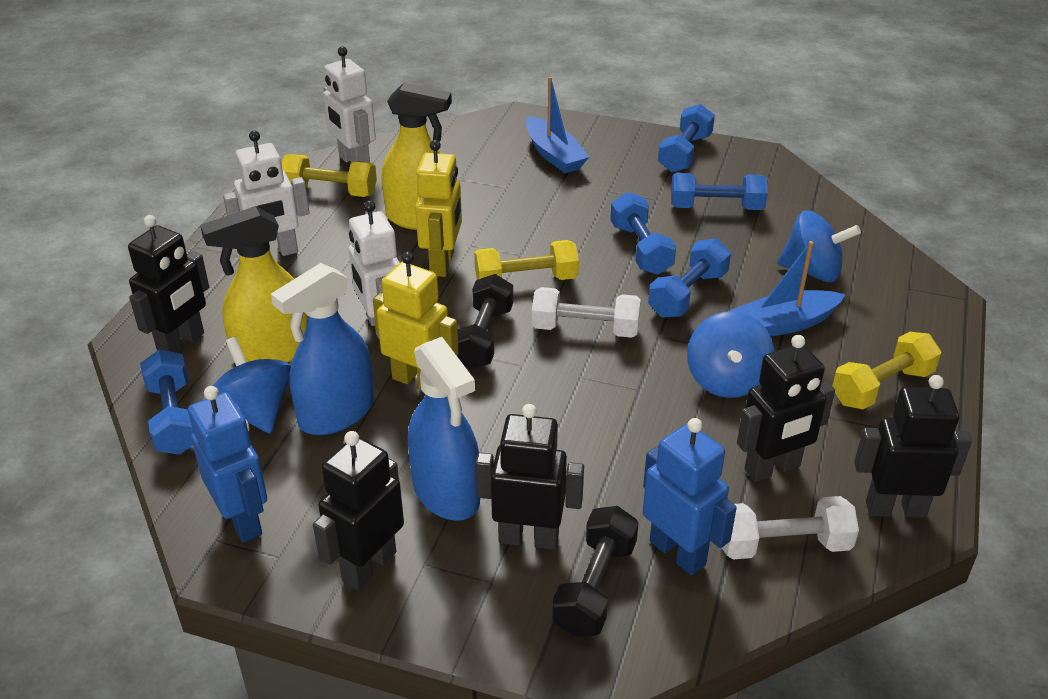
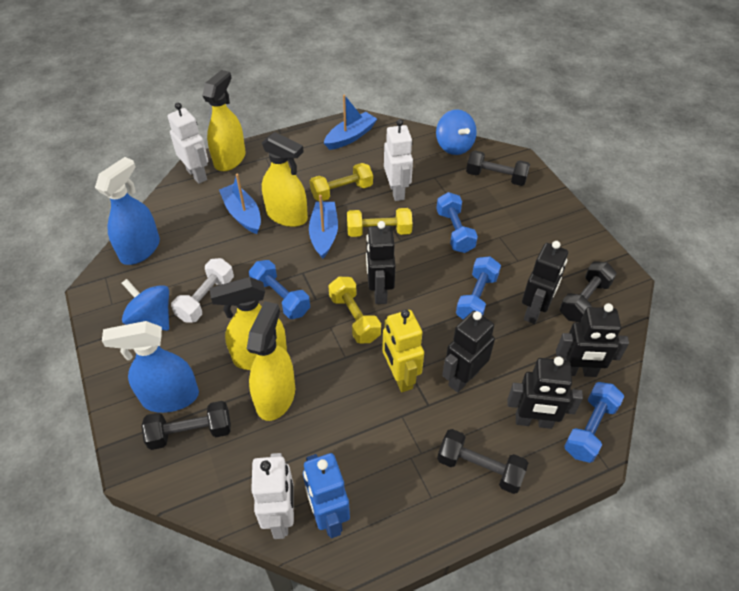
black dumbbell: 2 -> 4
blue boat: 2 -> 3
blue dumbbell: 5 -> 4
blue robot: 2 -> 1
blue spinning top: 3 -> 2
white dumbbell: 2 -> 1
yellow robot: 2 -> 1
yellow spray bottle: 2 -> 4

